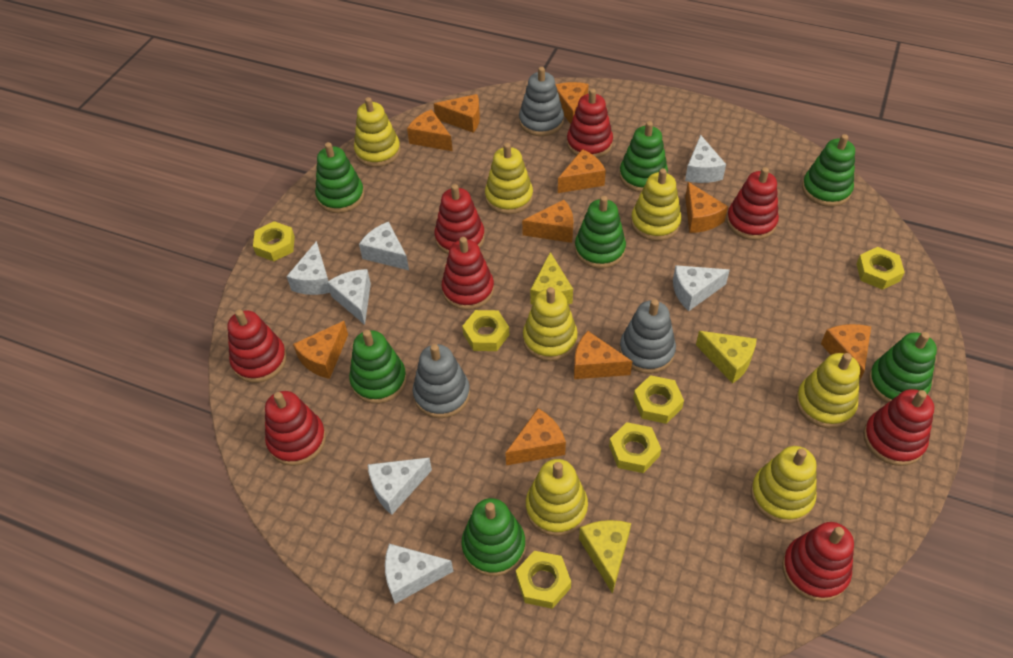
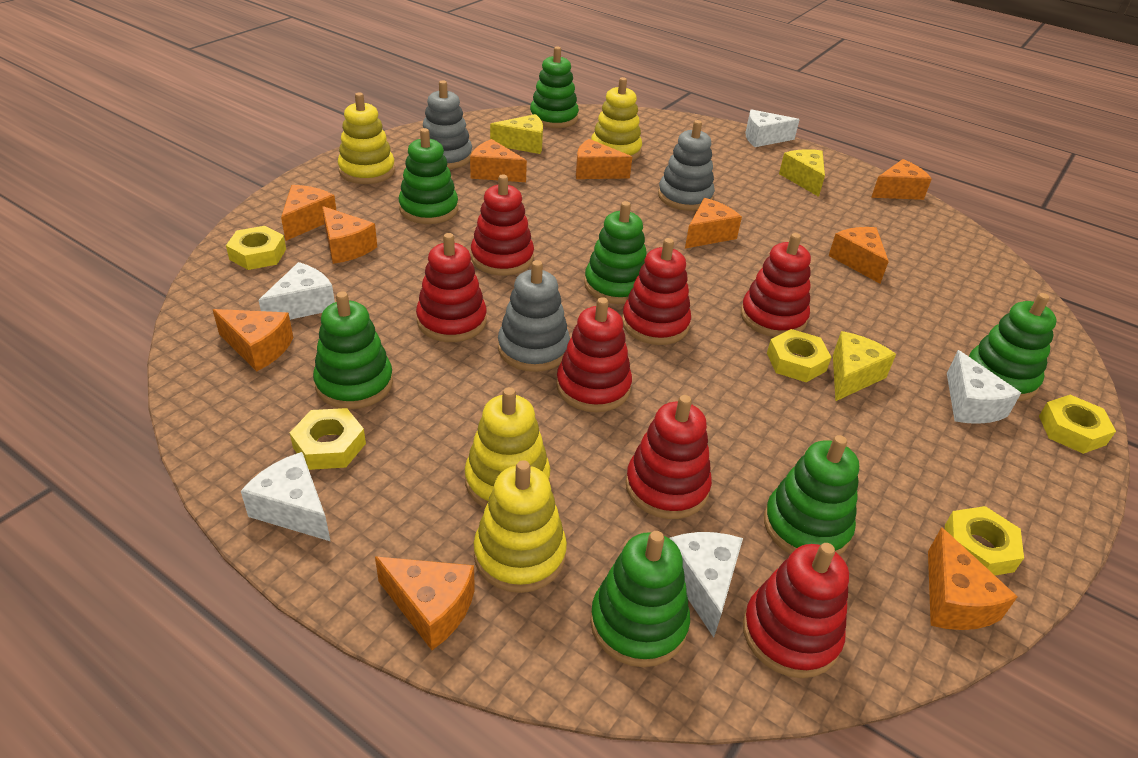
red stacking toy: 8 -> 7
white cheese: 7 -> 5
yellow nut: 6 -> 5
yellow stacking toy: 7 -> 4

